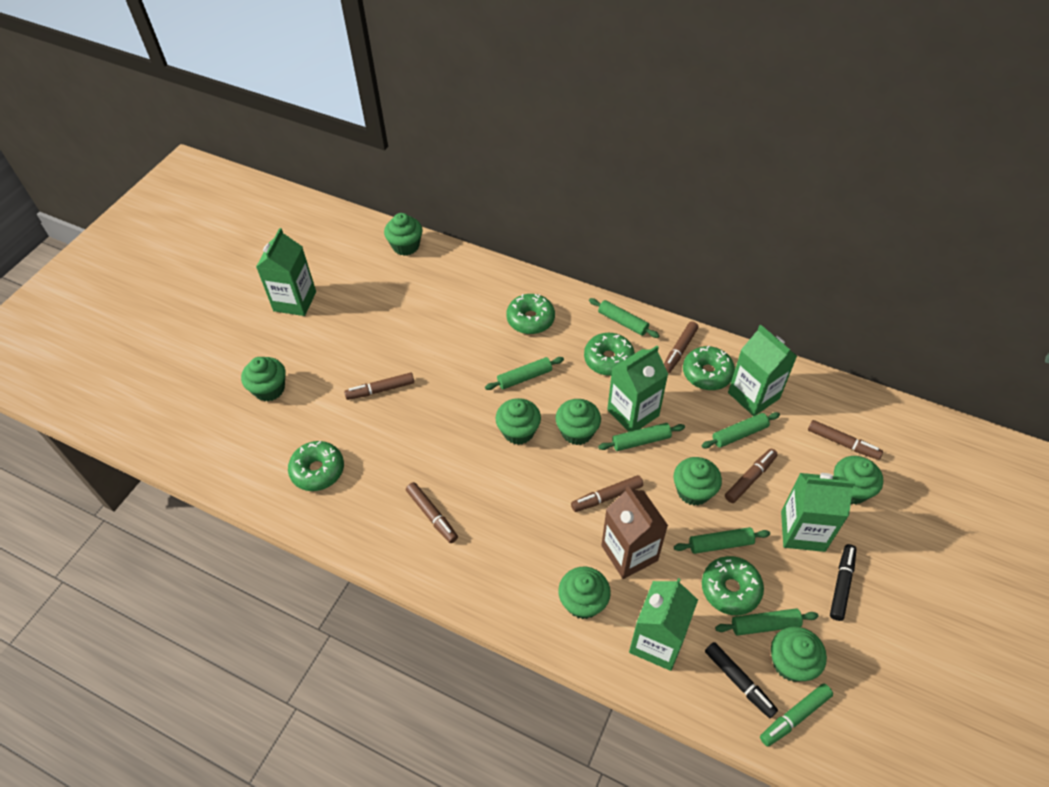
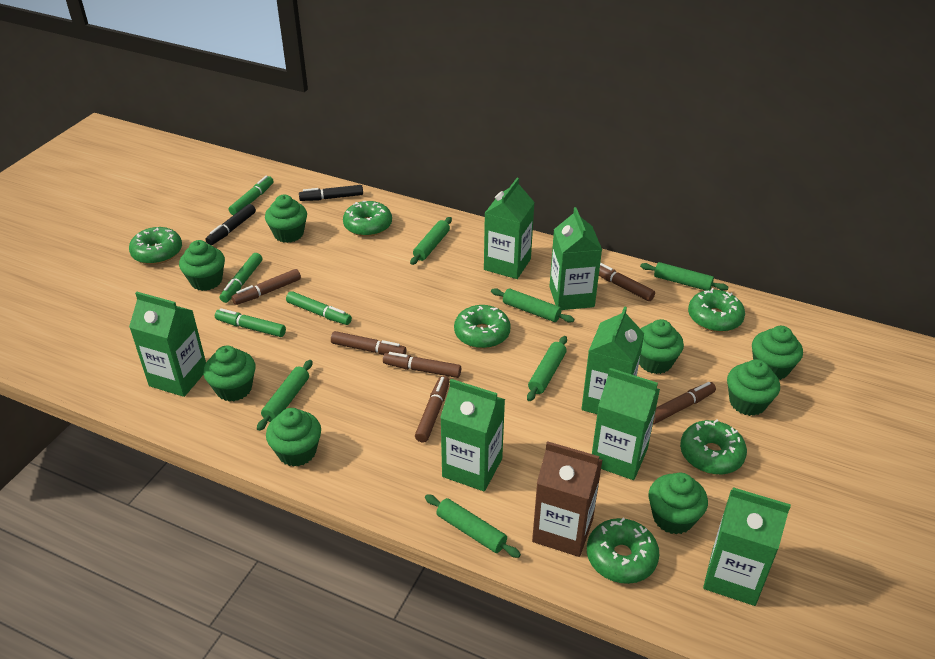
green carton: 5 -> 7
green donut: 5 -> 6
green marker: 1 -> 4

